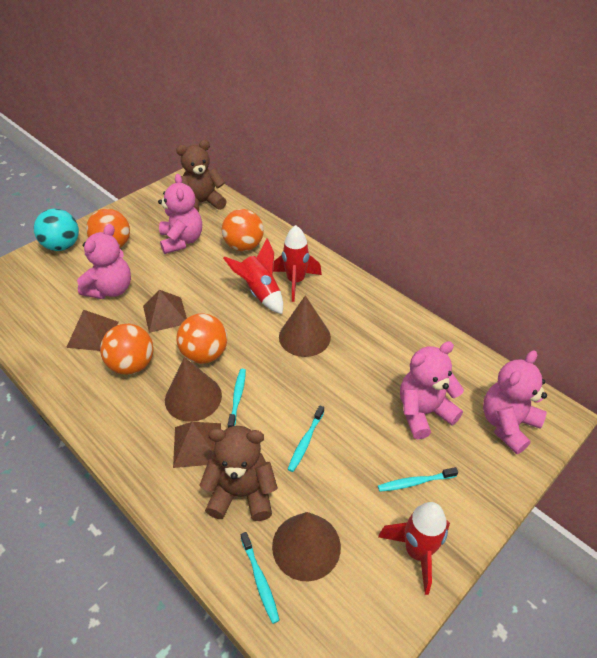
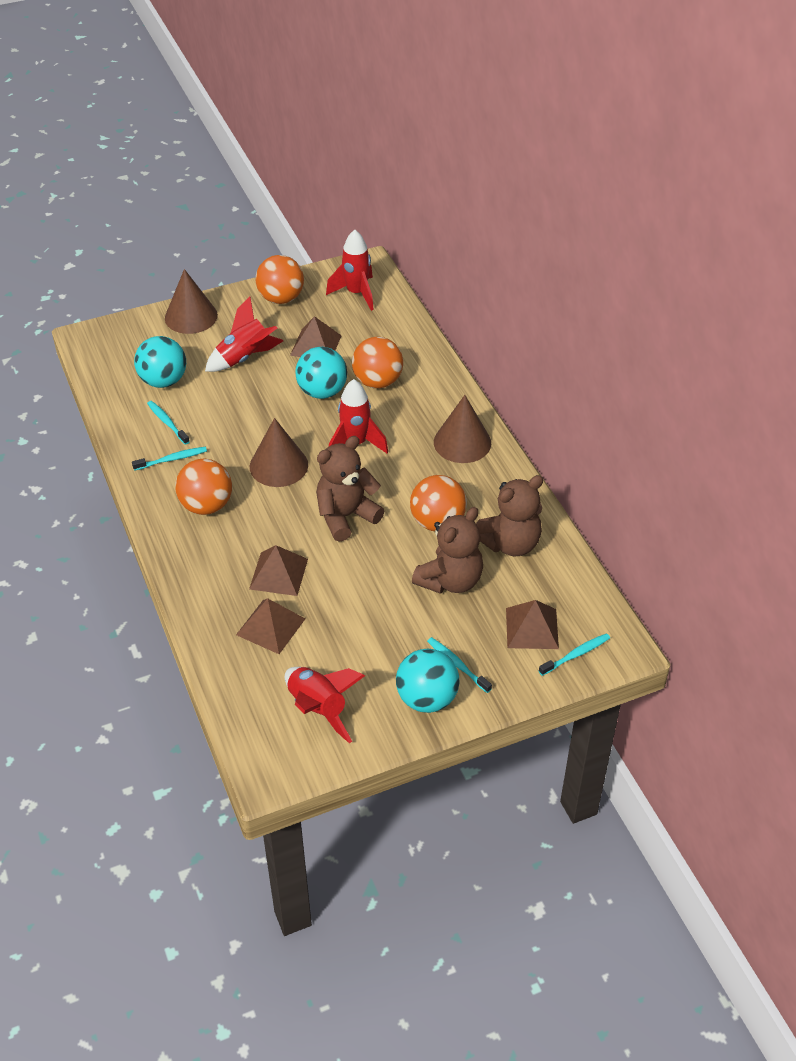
brown pyramid: 3 -> 4
brown teddy bear: 2 -> 3
pink teddy bear: 4 -> 0
red rocket: 3 -> 4
turquoise ball: 1 -> 3

